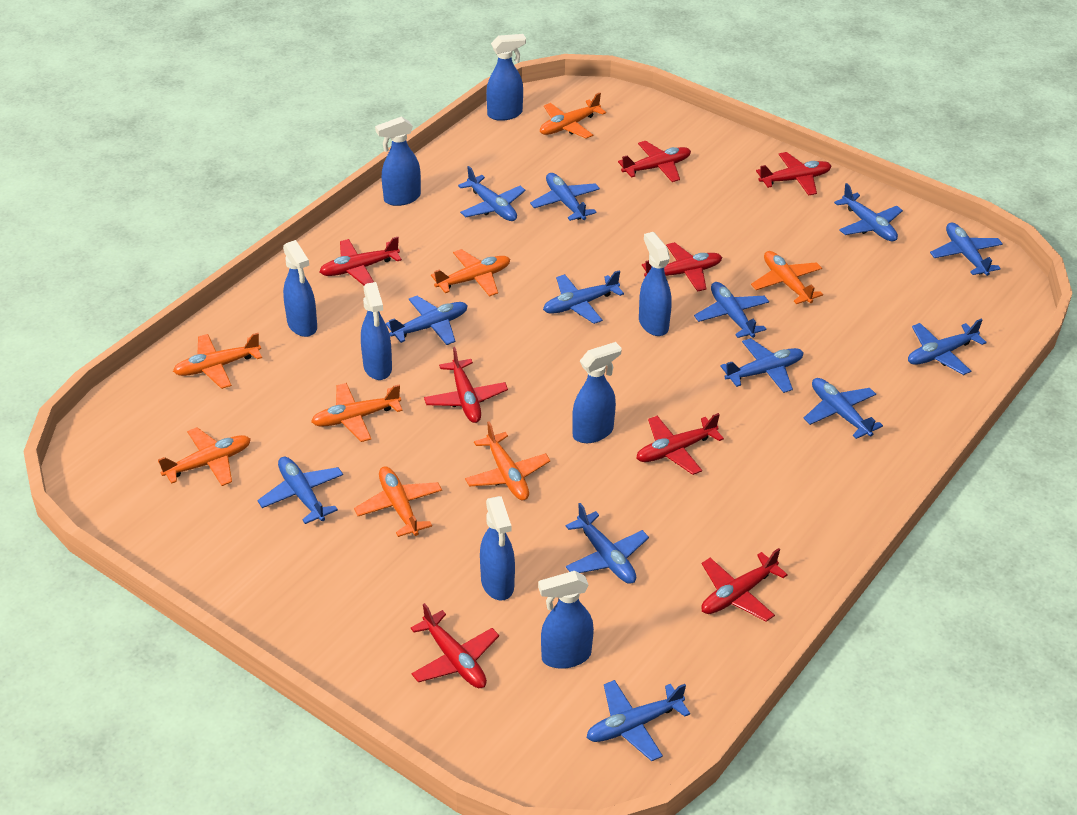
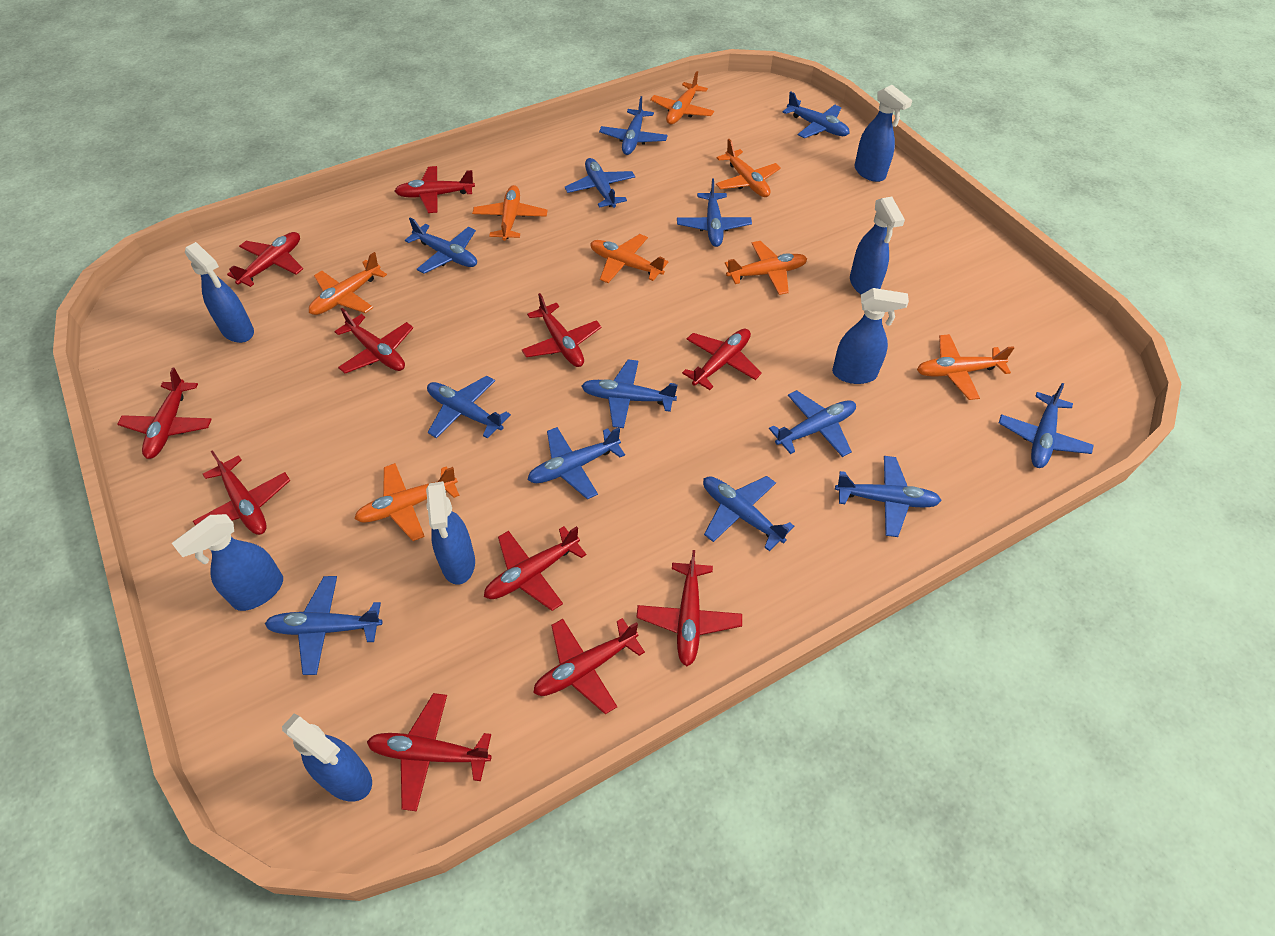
blue spray bottle: 8 -> 7
red plane: 8 -> 11

